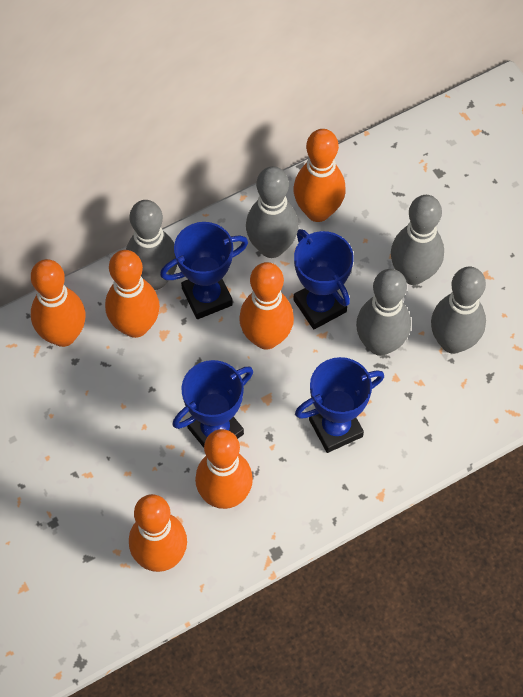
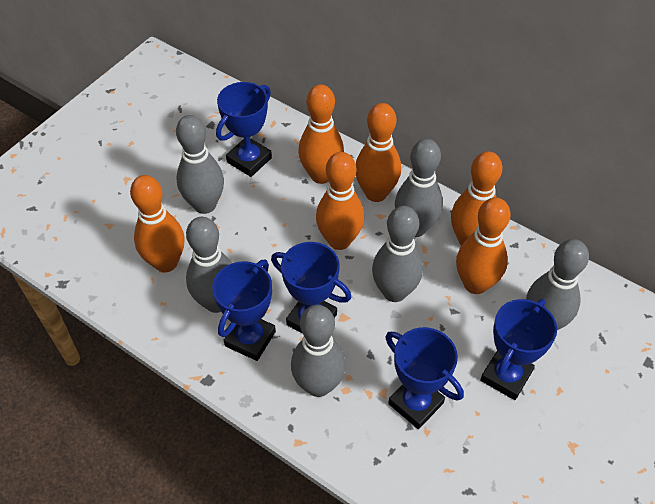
blue trophy: 4 -> 5
grey bowling pin: 5 -> 6

